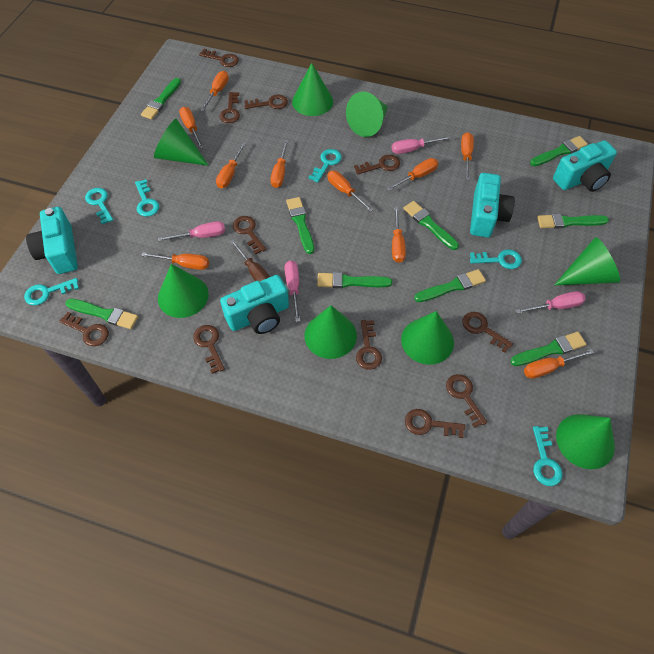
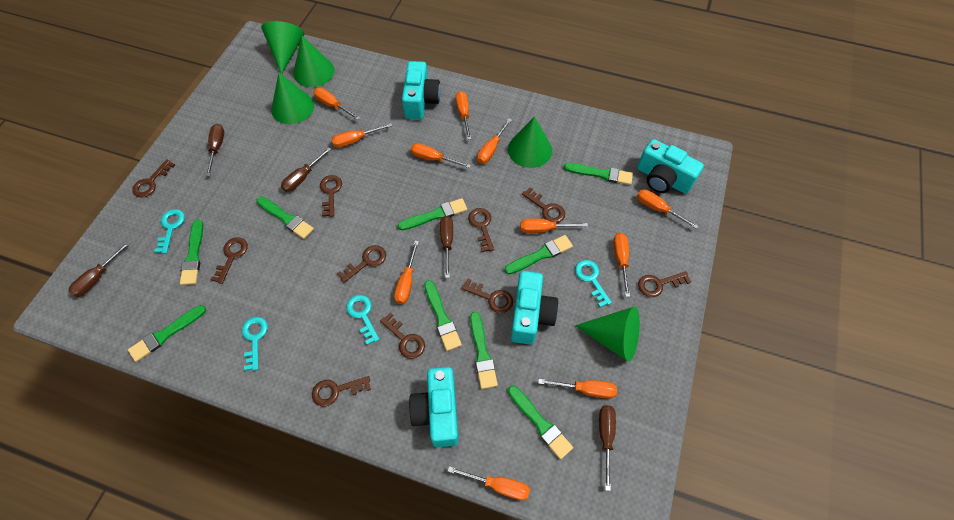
brown key: 11 -> 10
brown screwdriver: 1 -> 5
green cone: 8 -> 5
orange screwdriver: 10 -> 11
pink screwdriver: 4 -> 0
turquoise key: 6 -> 4

